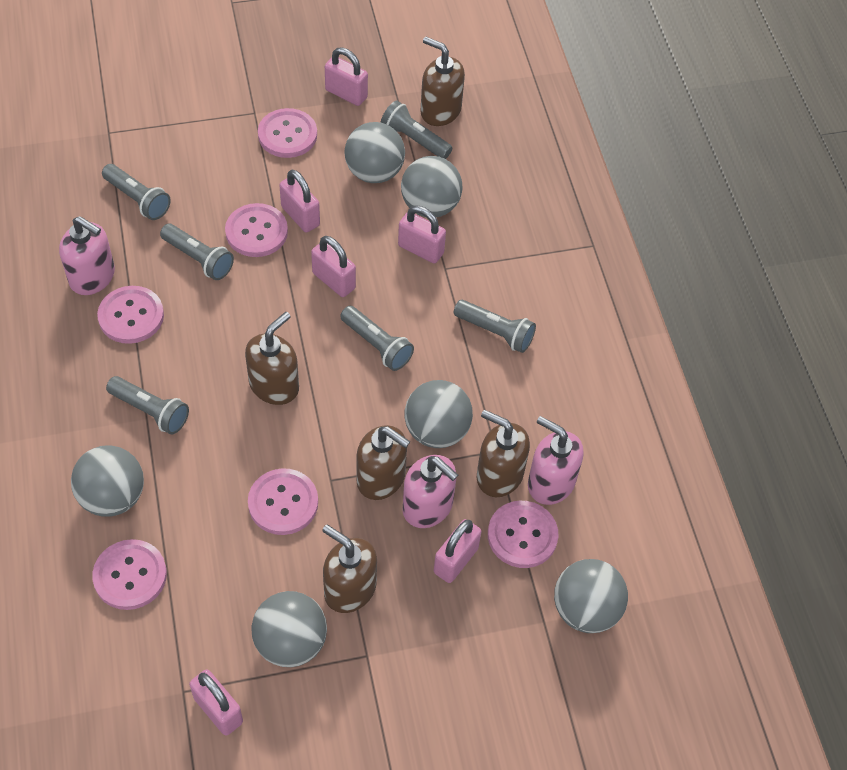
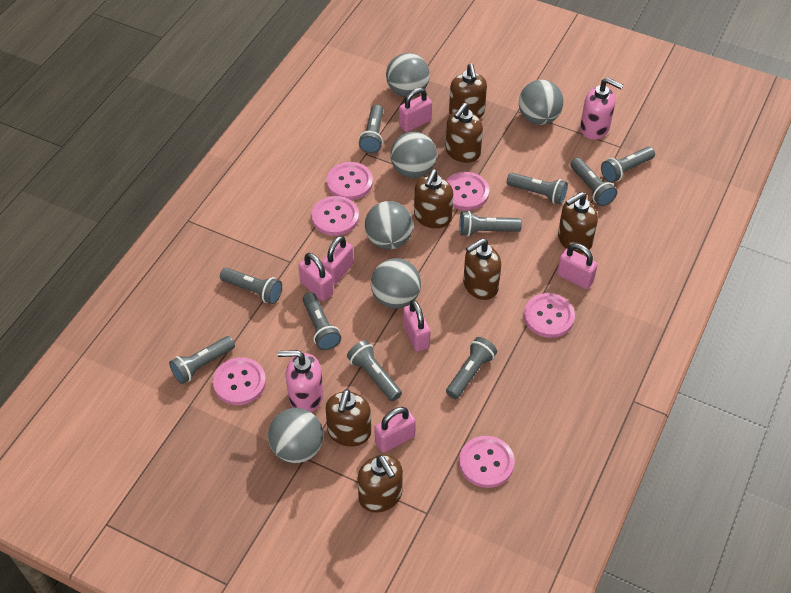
brown soap dispenser: 5 -> 7
grey flashlight: 6 -> 10
pink soap dispenser: 3 -> 2

